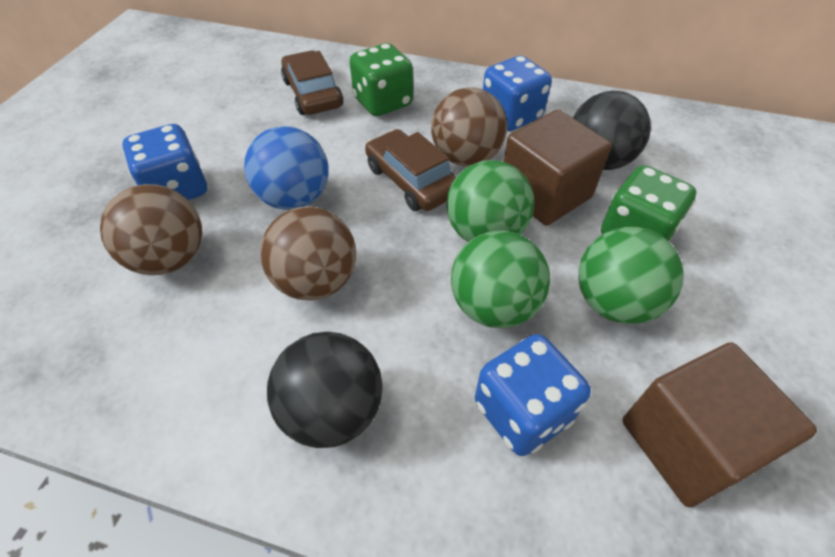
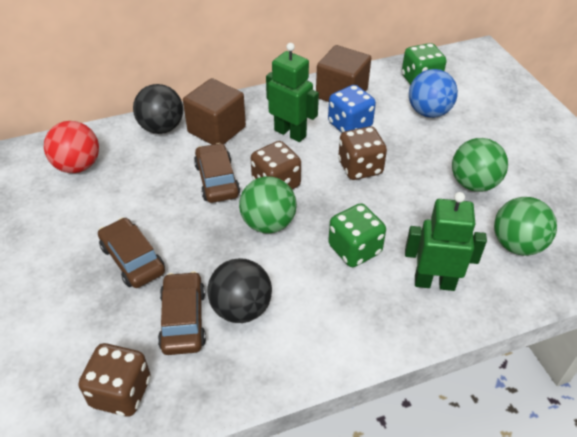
blue dice: 3 -> 1
brown ball: 3 -> 0
brown car: 2 -> 3
brown dice: 0 -> 3
green robot: 0 -> 2
red ball: 0 -> 1

